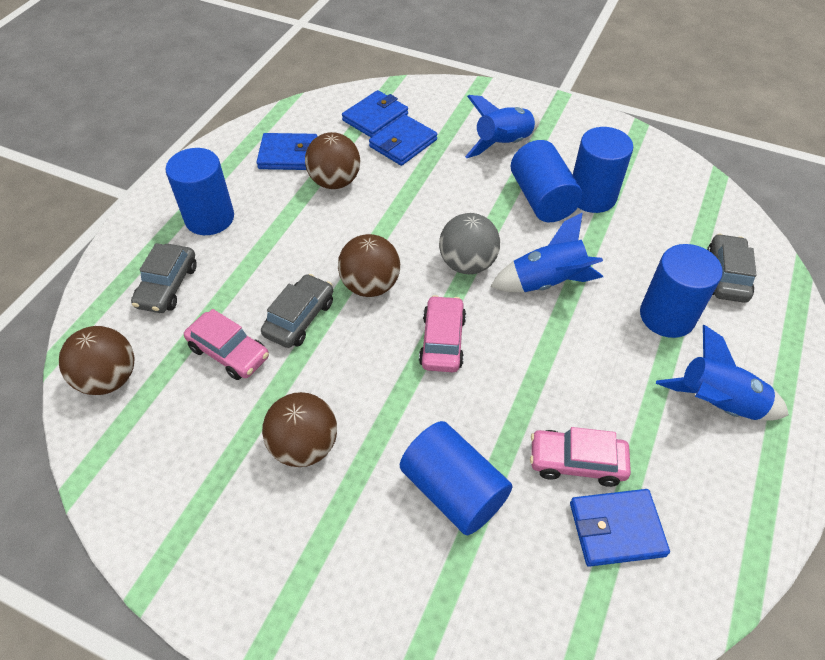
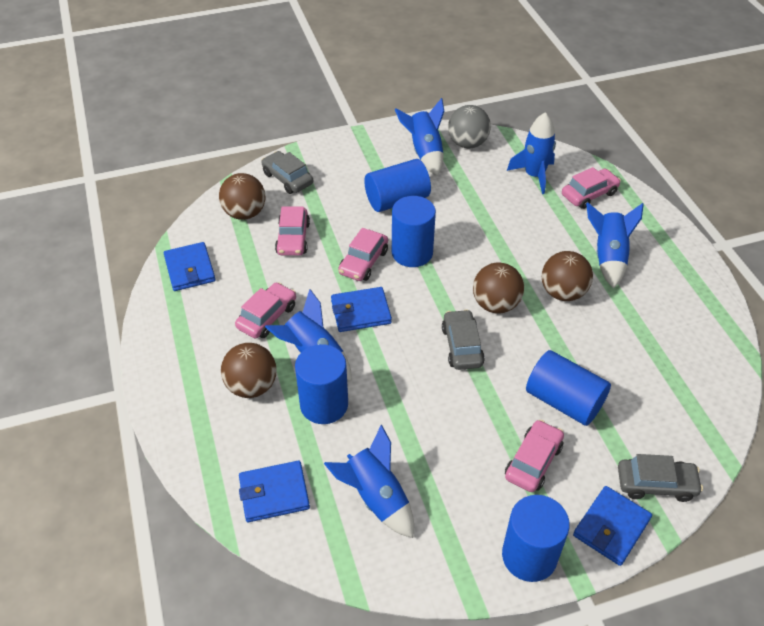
blue rocket: 3 -> 5
pink car: 3 -> 5

